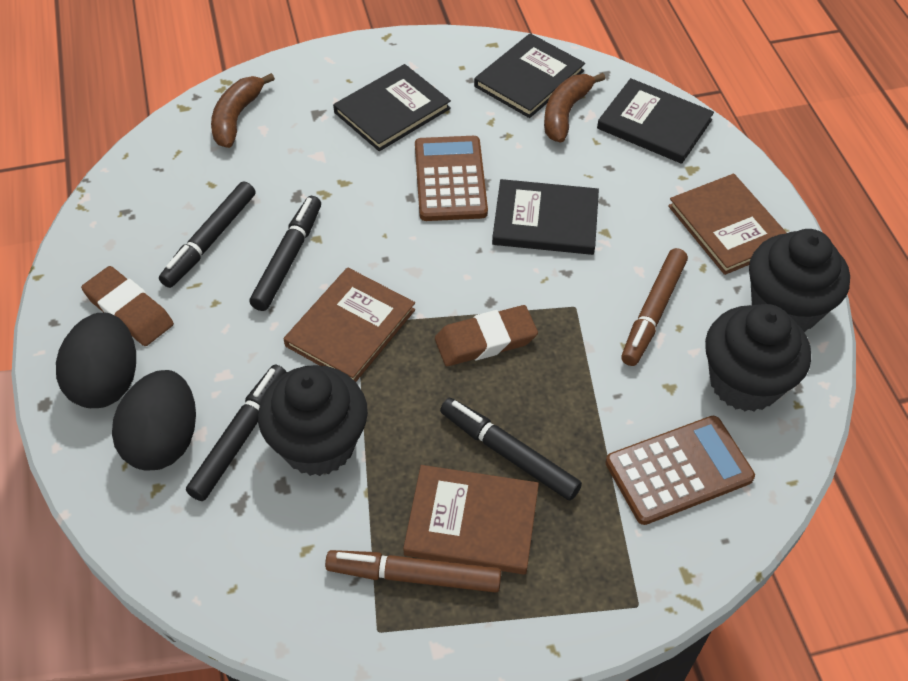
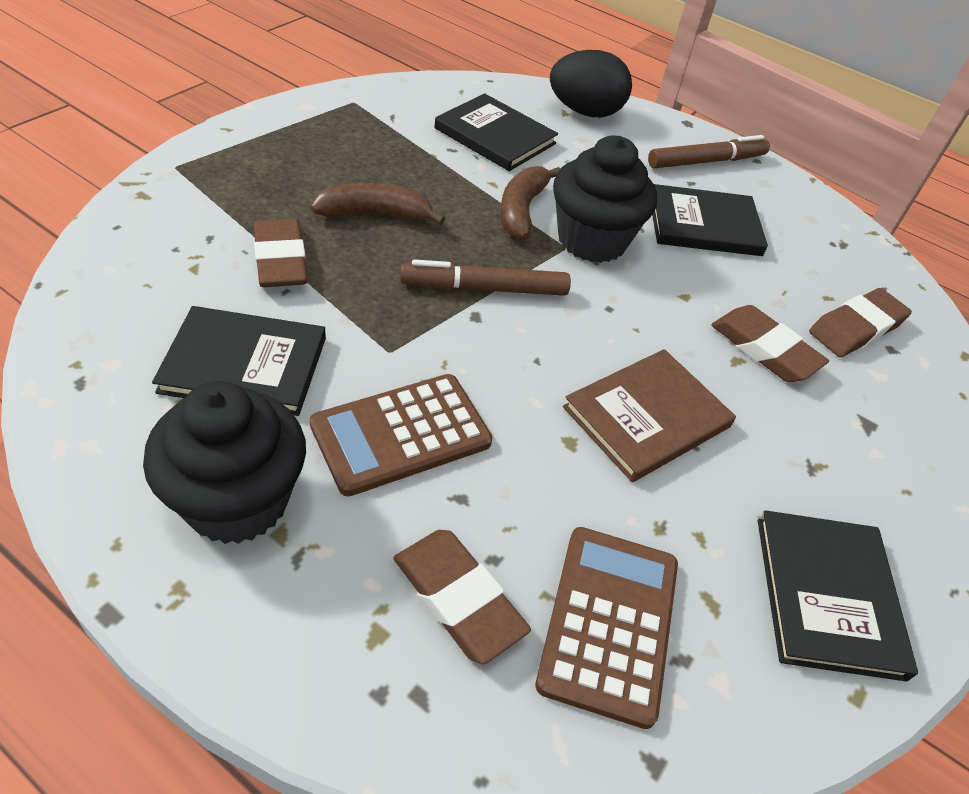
black cupcake: 3 -> 2
black egg: 2 -> 1
black marker: 4 -> 0
brown book: 3 -> 1
brown eraser: 2 -> 4

